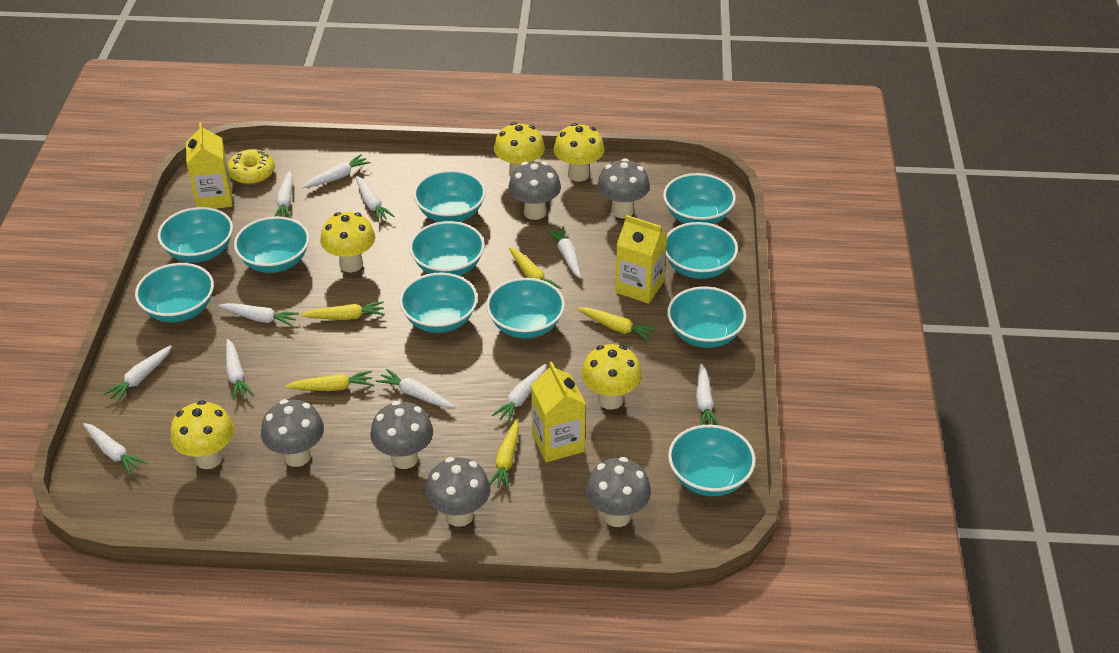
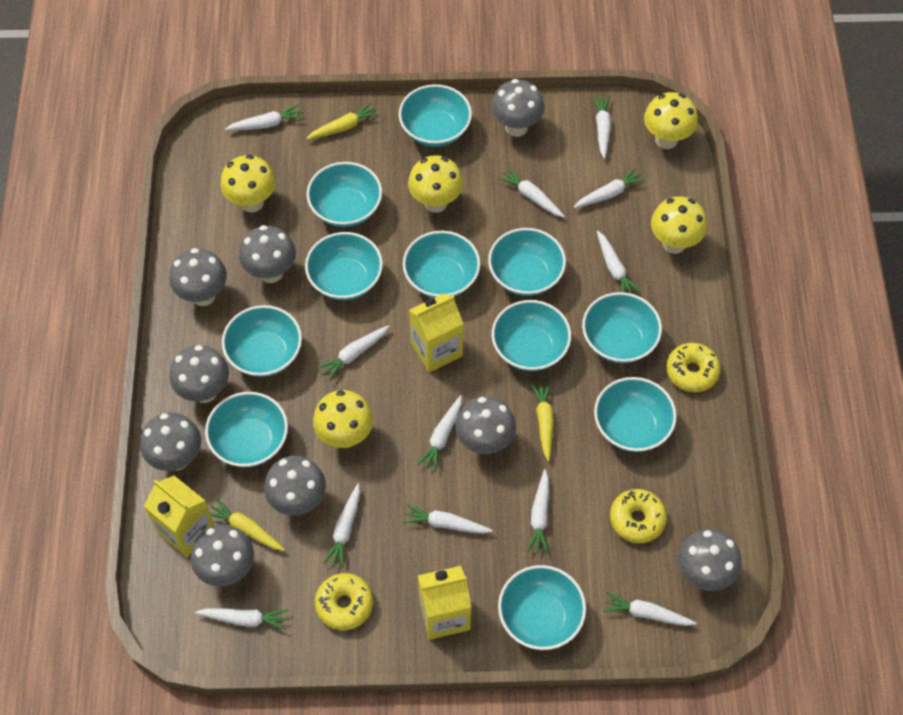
grey mushroom: 6 -> 9
white carrot: 11 -> 12
yellow carrot: 5 -> 3
yellow donut: 1 -> 3

